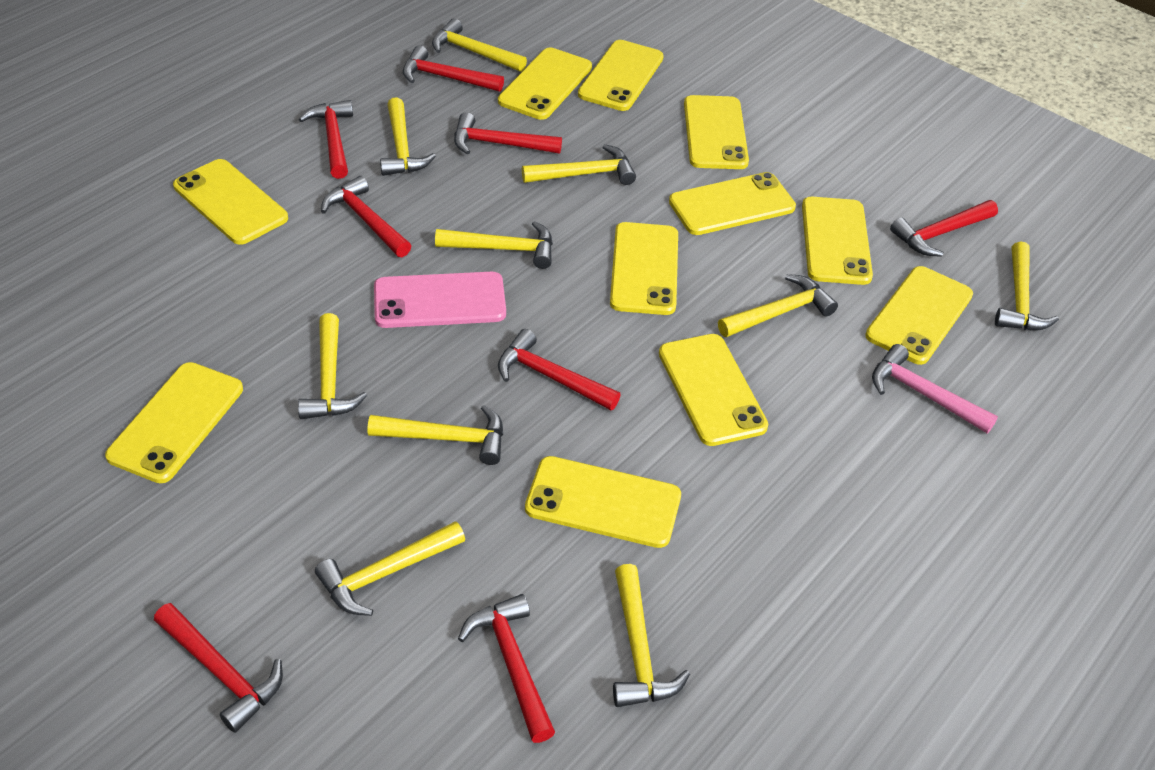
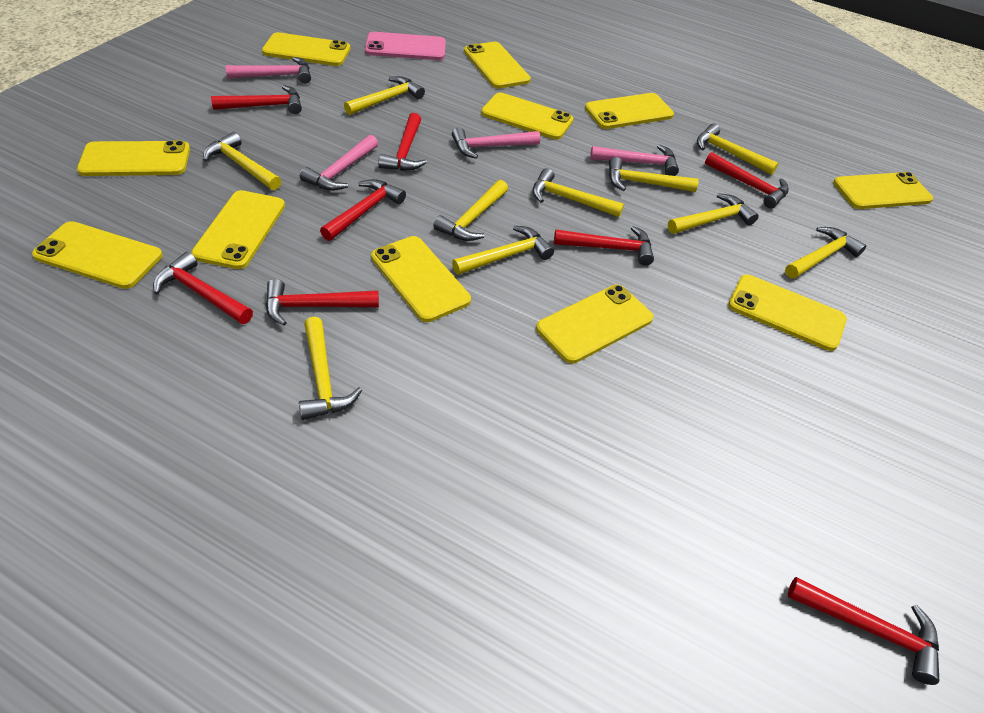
pink hammer: 1 -> 4

